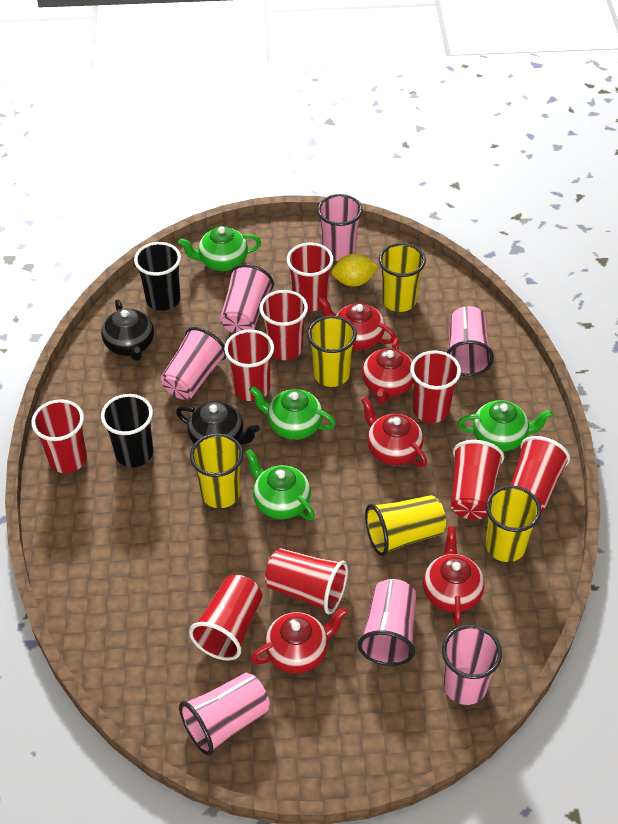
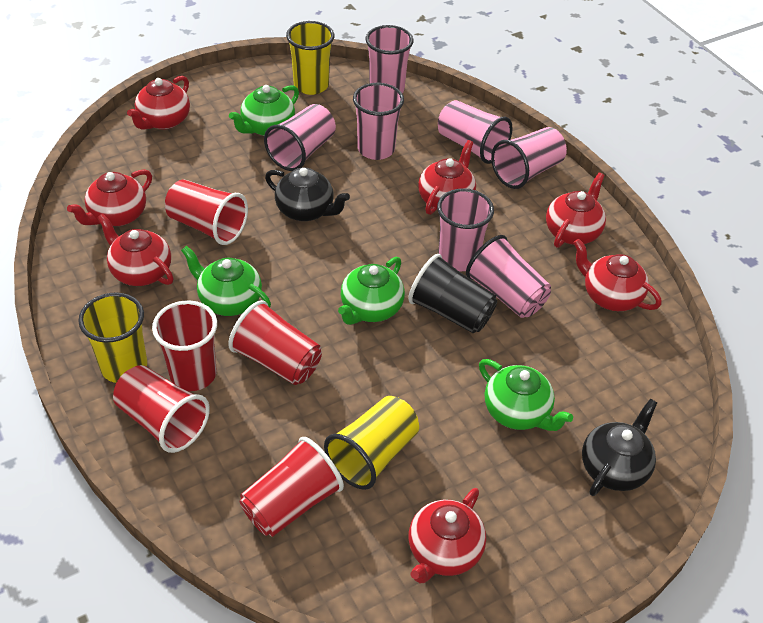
black cup: 2 -> 1
red cup: 9 -> 5
red teapot: 5 -> 7
yellow cup: 5 -> 3
yellow lemon: 1 -> 0

